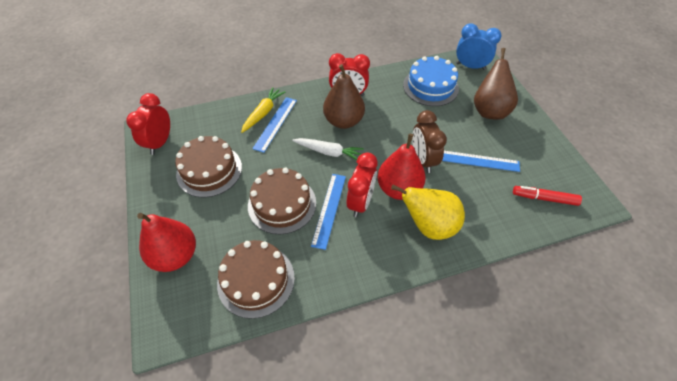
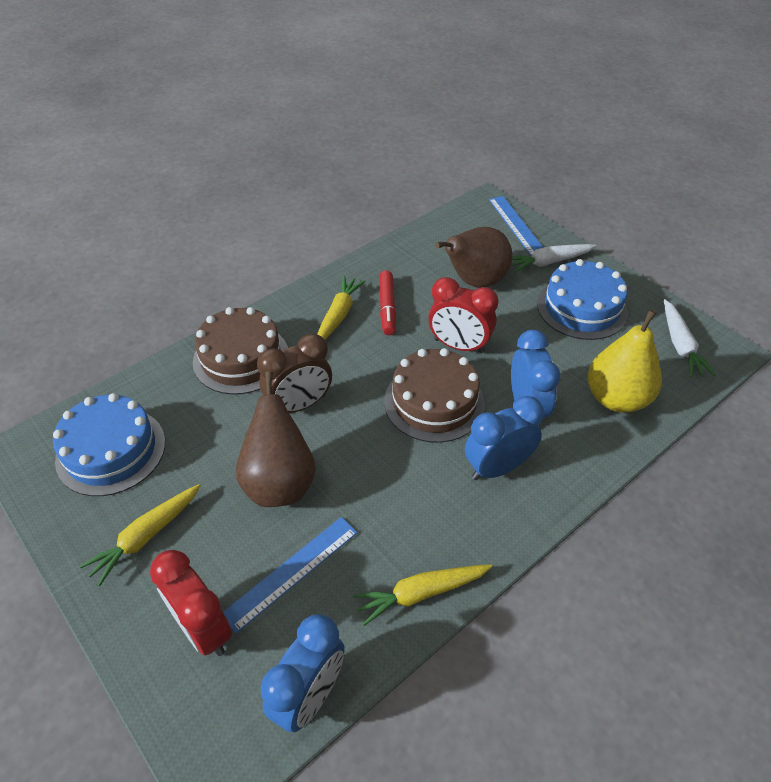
blue cake: 1 -> 2
blue clock: 1 -> 3
blue ruler: 3 -> 2
brown cake: 3 -> 2
red clock: 3 -> 2
red pear: 2 -> 0
white carrot: 1 -> 2
yellow carrot: 1 -> 3

